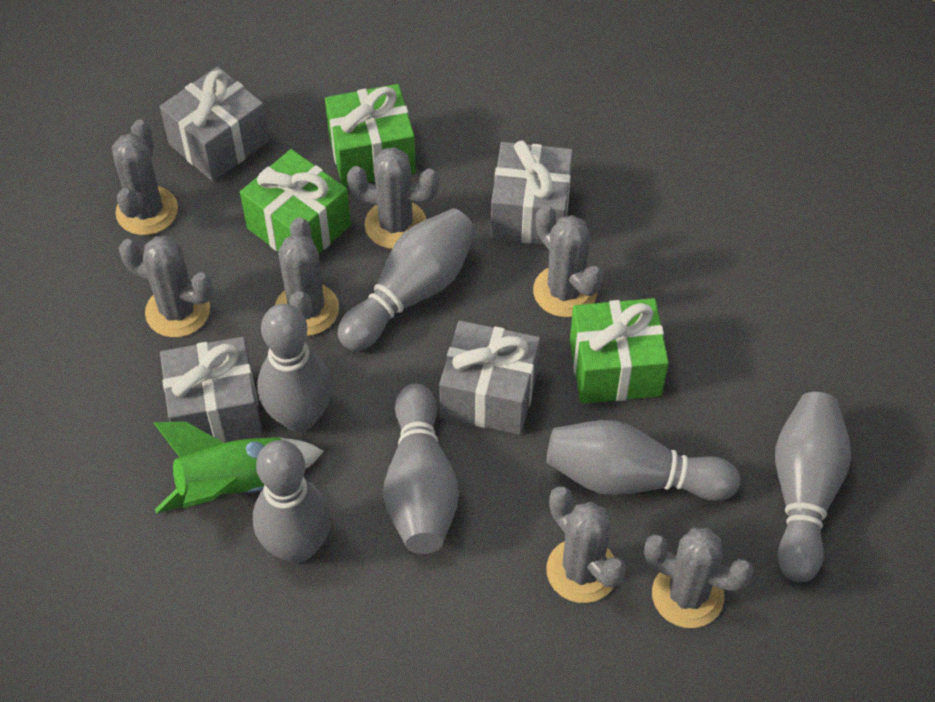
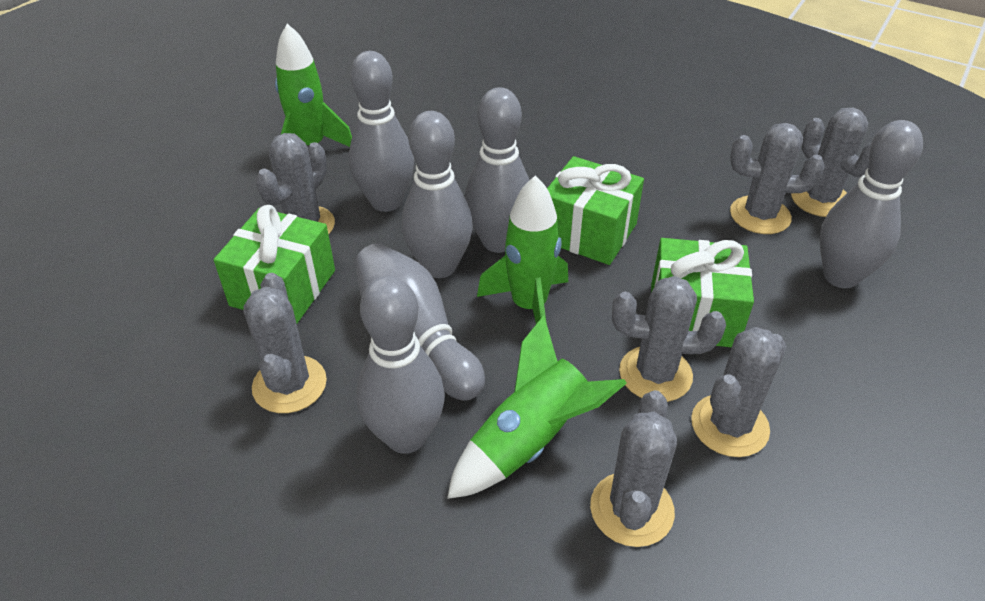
green rocket: 1 -> 3
grey gift: 4 -> 0

